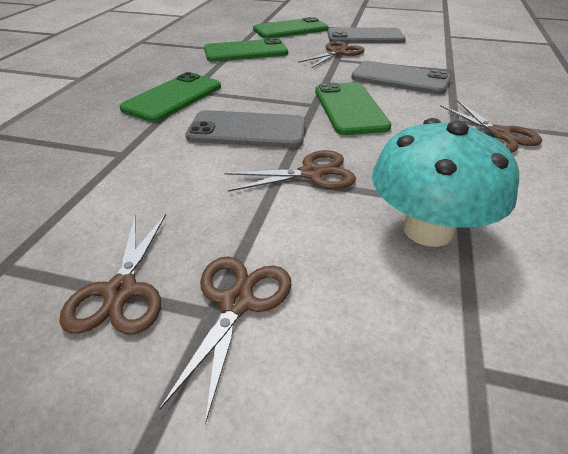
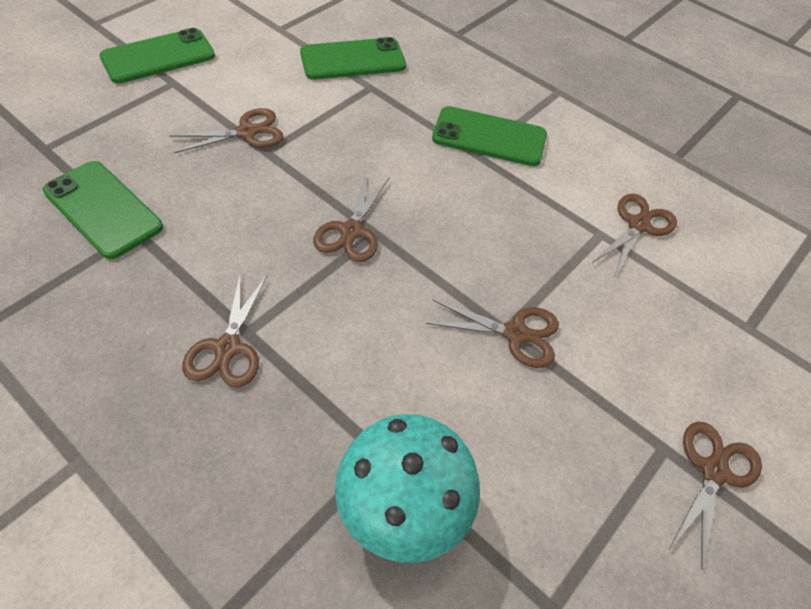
brown scissors: 5 -> 6
grey phone: 3 -> 0

